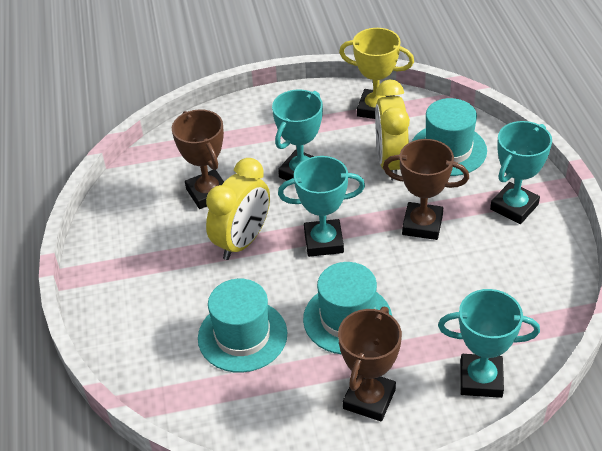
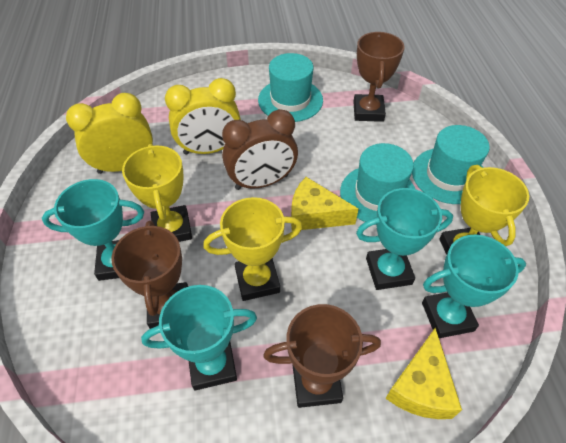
brown clock: 0 -> 1
yellow cheese: 0 -> 2
yellow trophy: 1 -> 3

